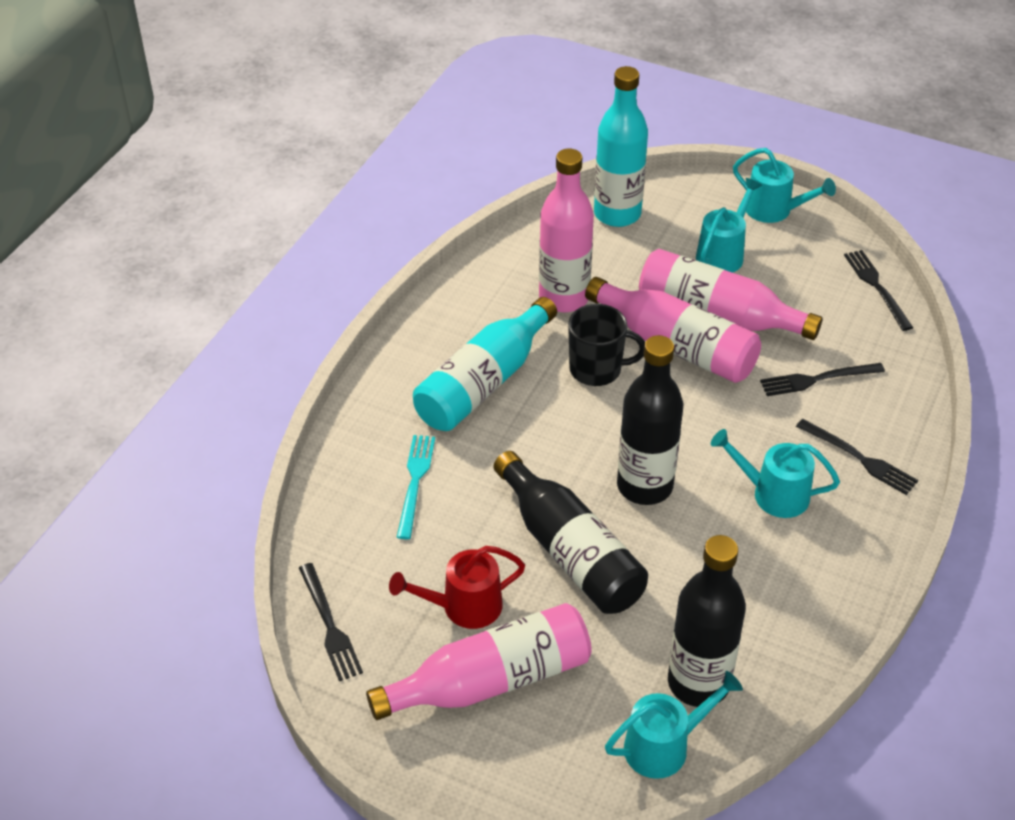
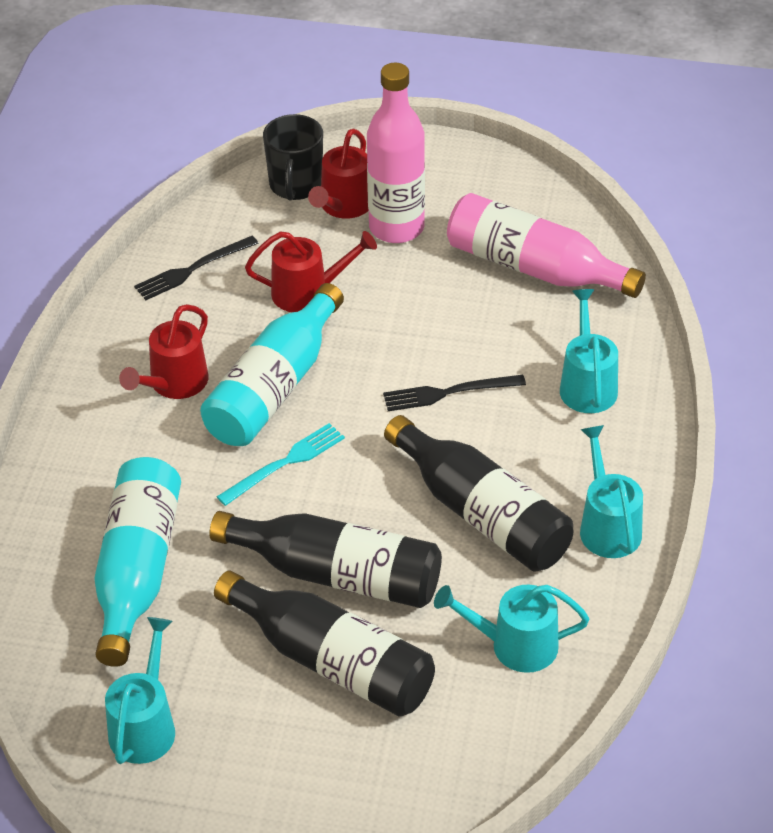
black fork: 4 -> 2
pink bottle: 4 -> 2
red watering can: 1 -> 3

